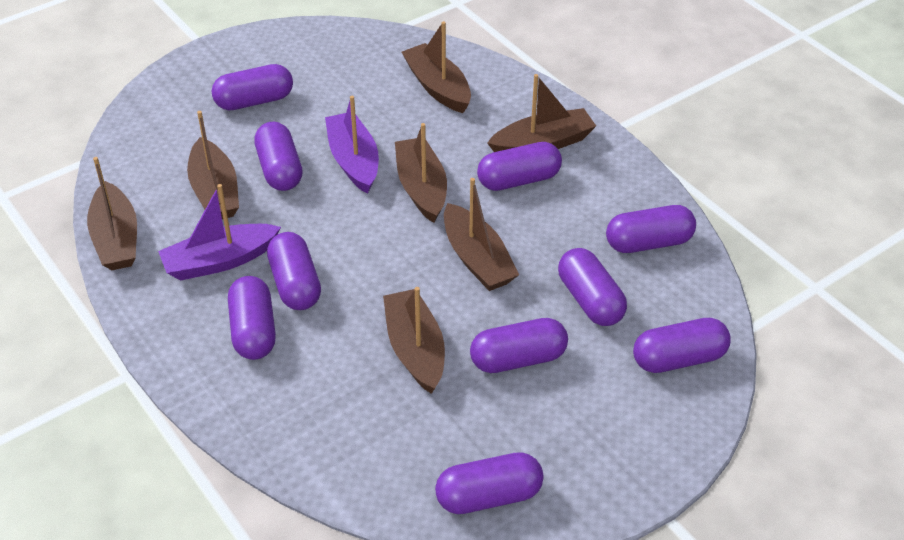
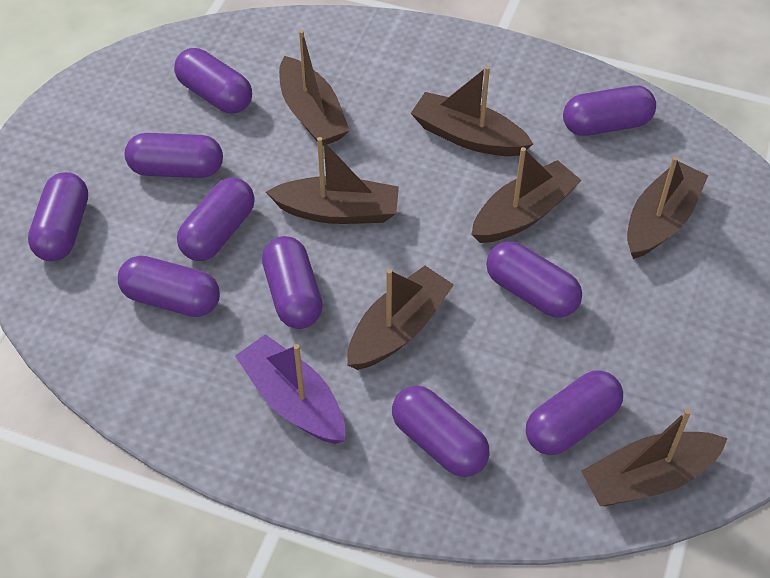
purple boat: 2 -> 1

